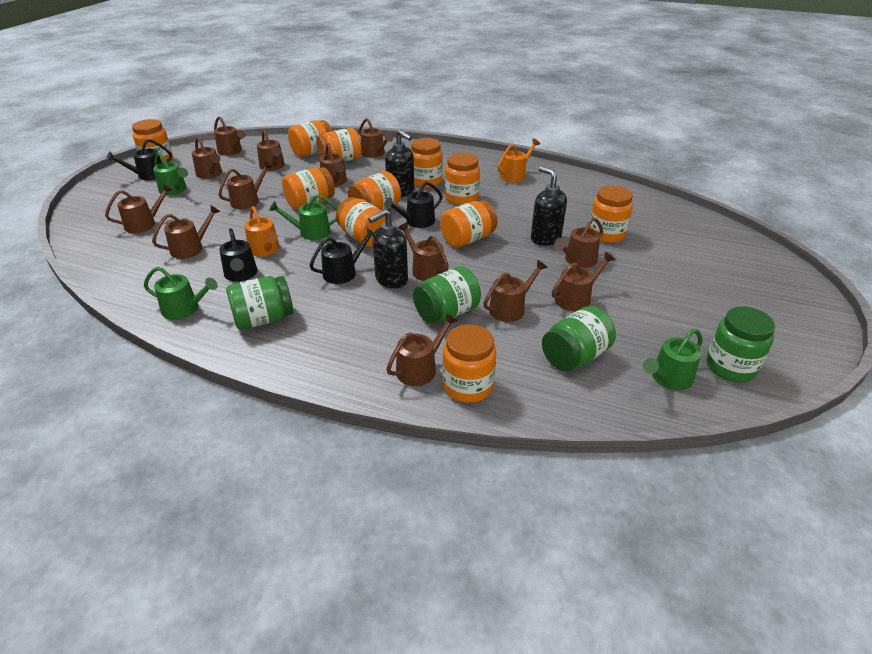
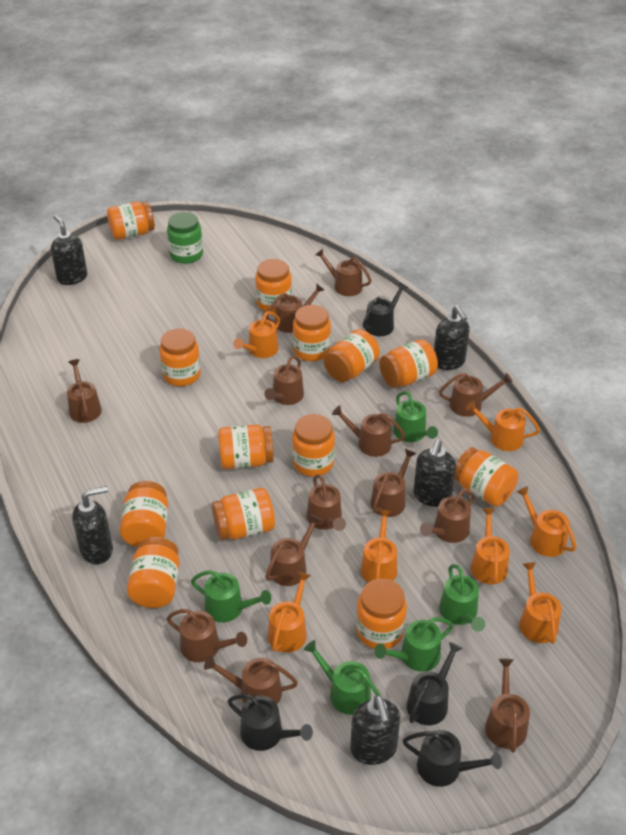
black soap dispenser: 3 -> 5
green jar: 4 -> 1
green watering can: 4 -> 5
orange jar: 11 -> 13
orange watering can: 2 -> 7

